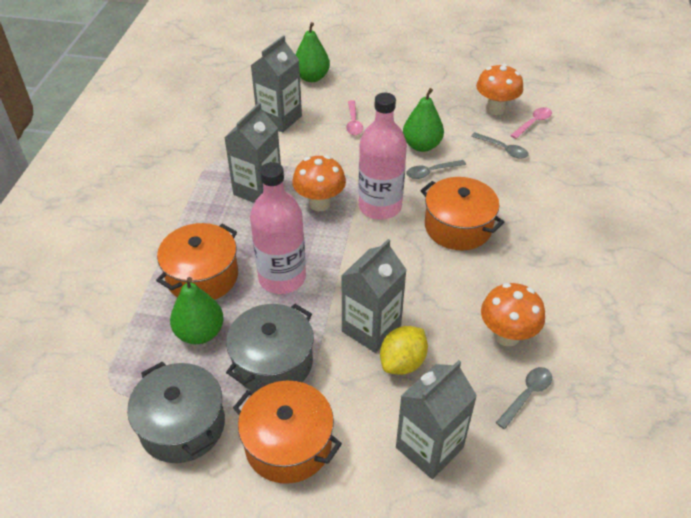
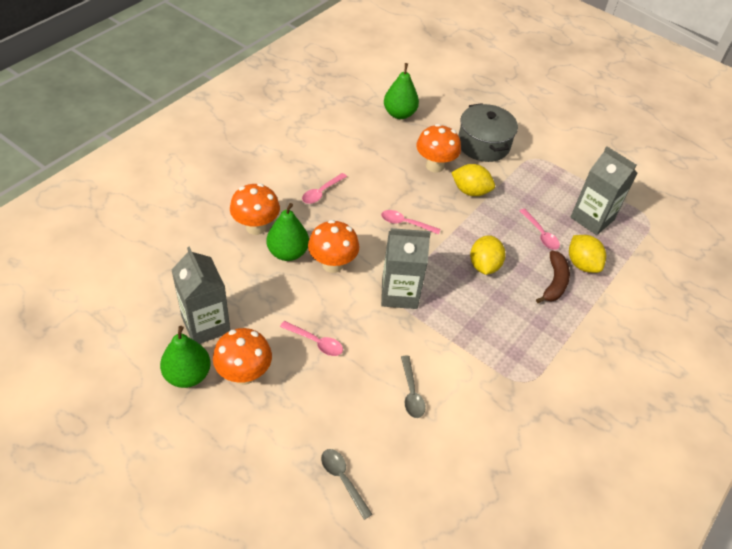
brown banana: 0 -> 1
grey carton: 4 -> 3
grey pot: 2 -> 1
grey spoon: 3 -> 2
orange mushroom: 3 -> 4
orange pot: 3 -> 0
pink bottle: 2 -> 0
pink spoon: 2 -> 4
yellow lemon: 1 -> 3

